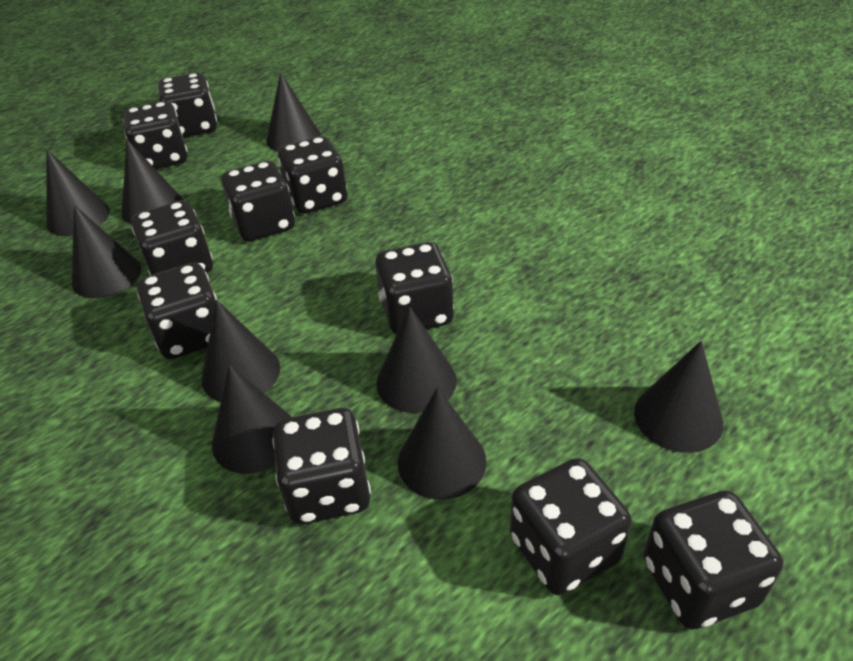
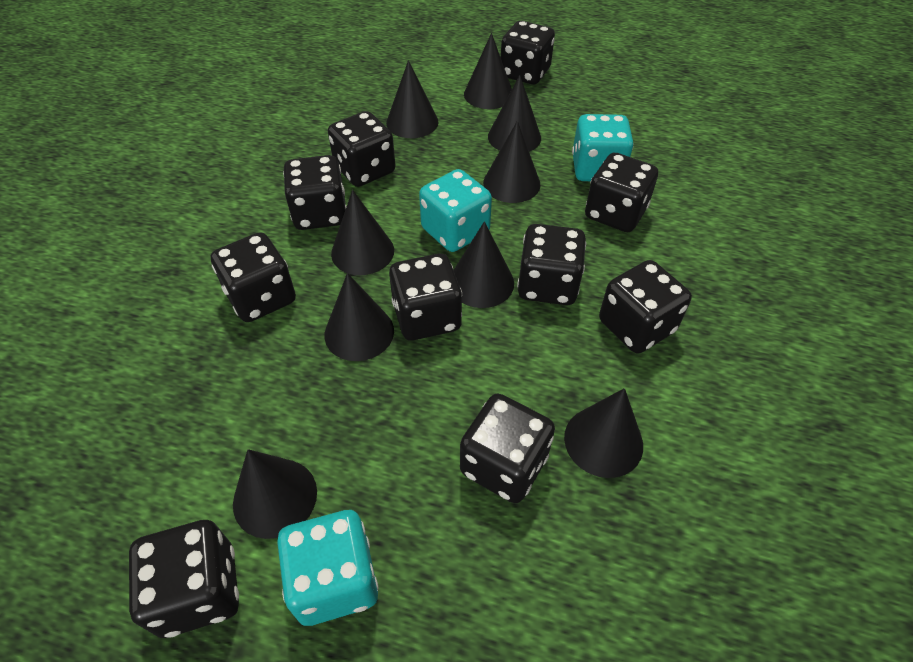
turquoise dice: 0 -> 3

